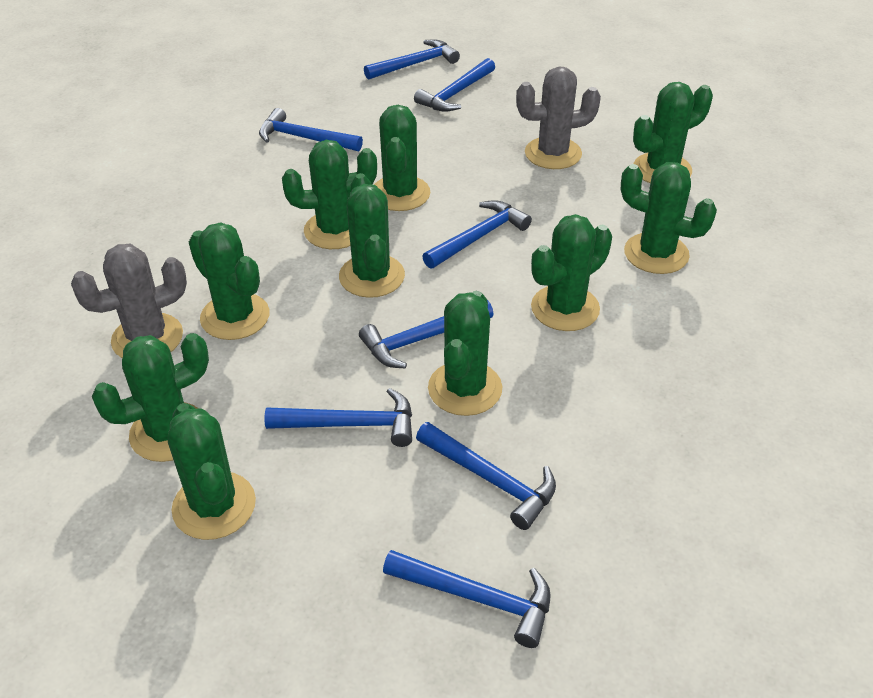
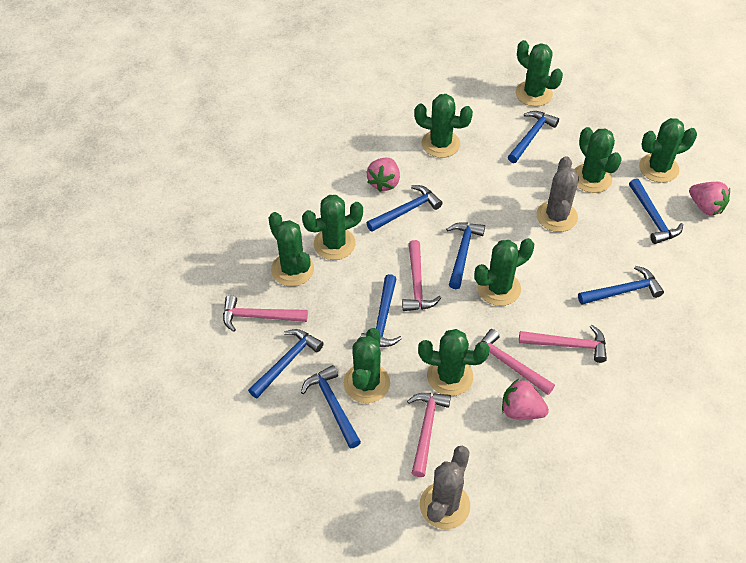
green cactus: 10 -> 9
pink hammer: 0 -> 5
pink strawberry: 0 -> 3

